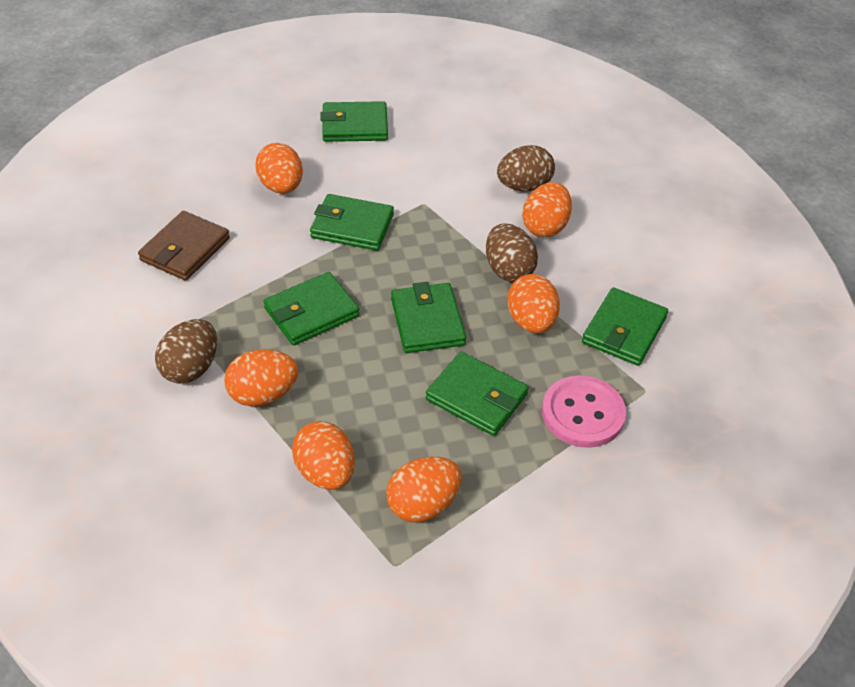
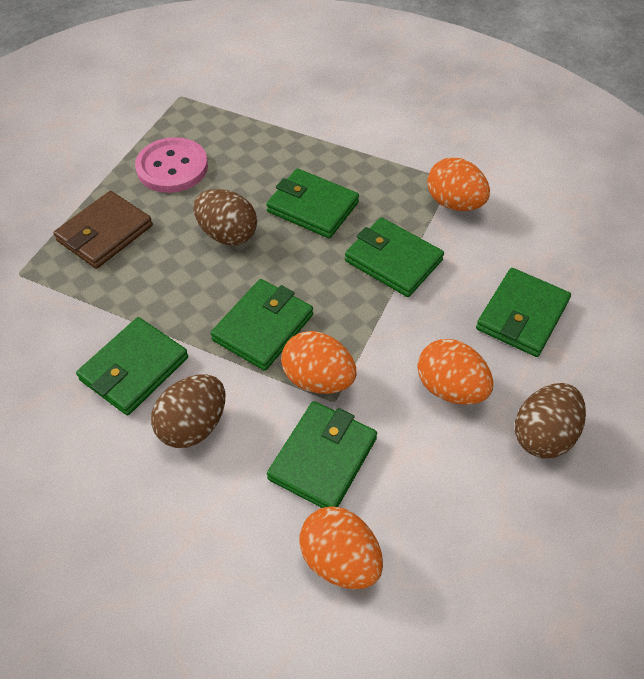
orange egg: 6 -> 4

